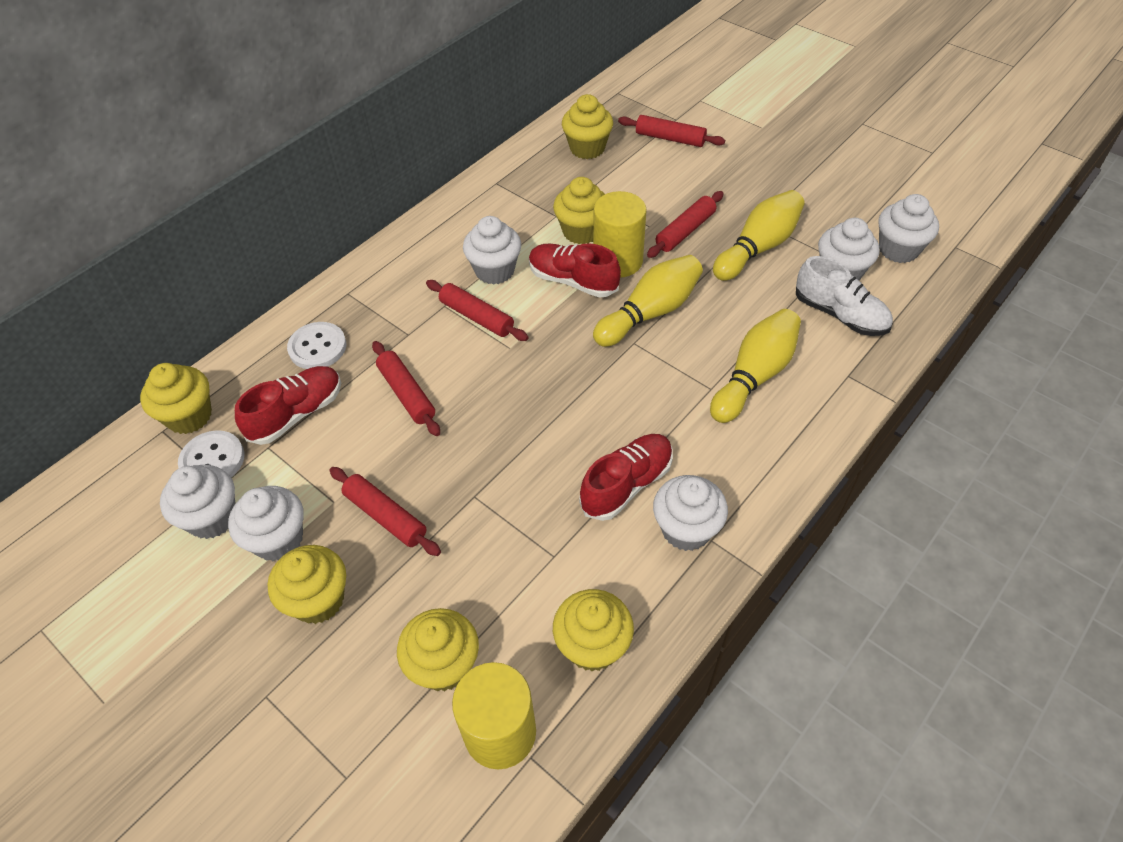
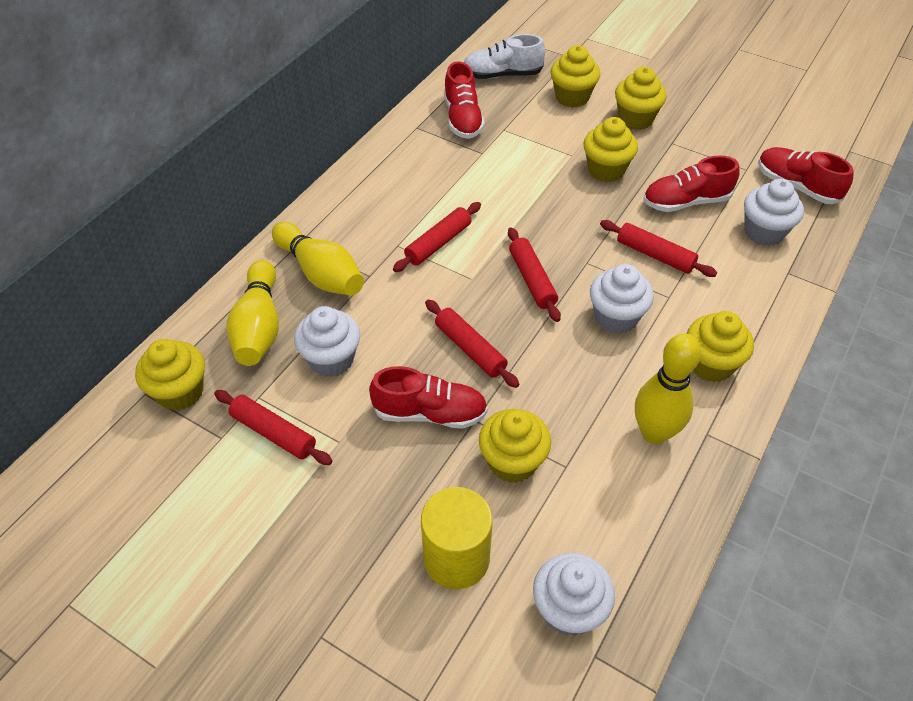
red shoe: 3 -> 4
white button: 2 -> 0
white cupcake: 6 -> 4
yellow cylinder: 2 -> 1

